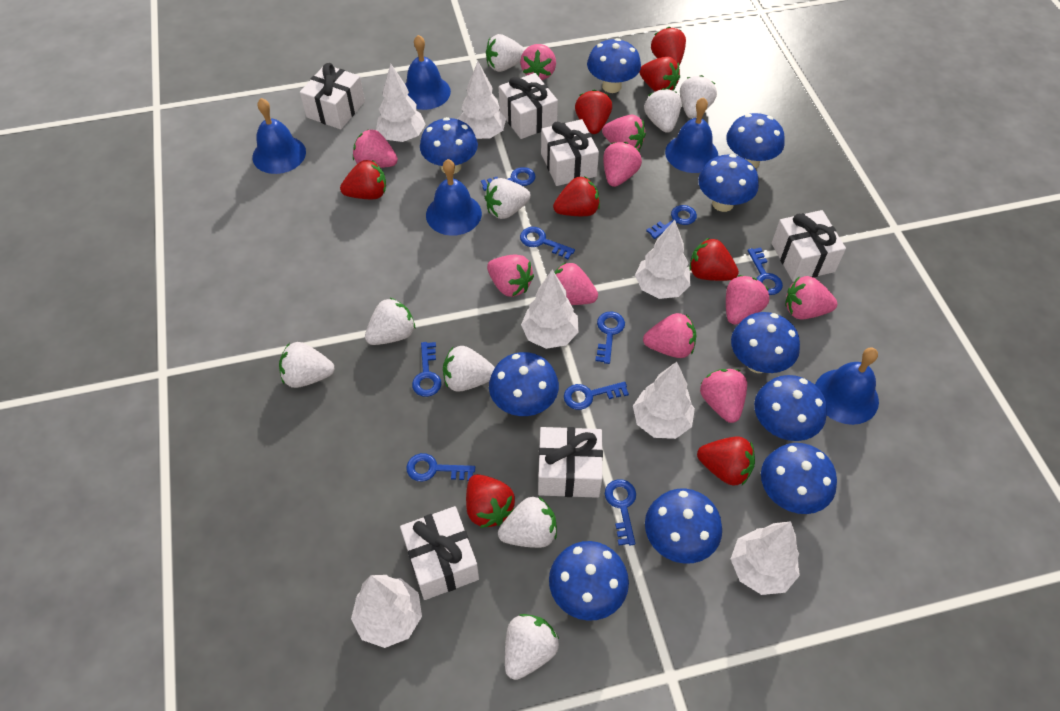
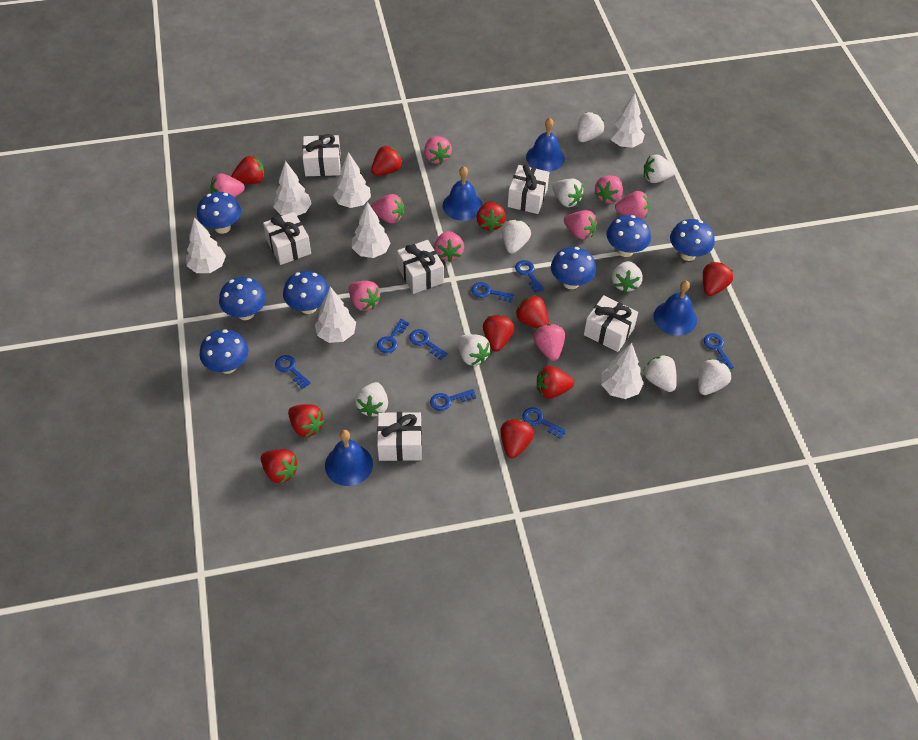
blue bell: 5 -> 4
blue key: 9 -> 8
blue mushroom: 10 -> 7
pink strawberry: 10 -> 9
red strawberry: 8 -> 10

